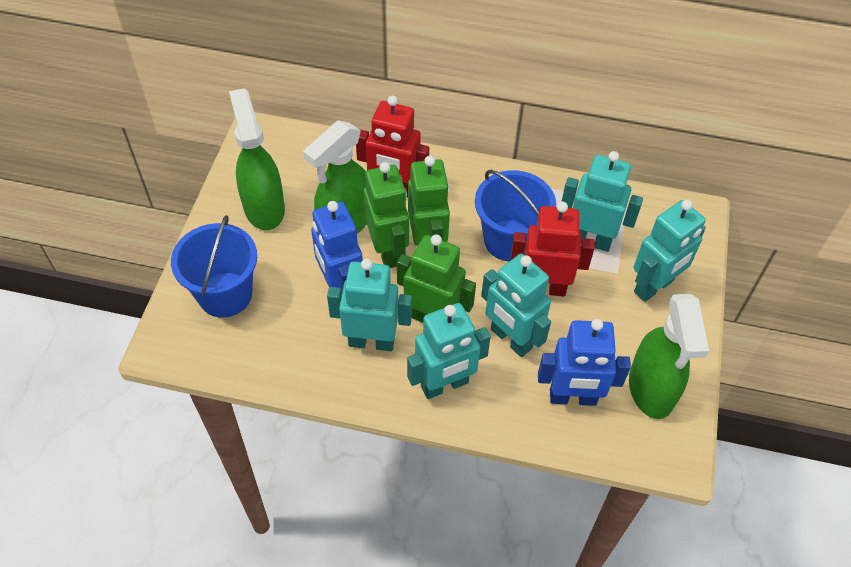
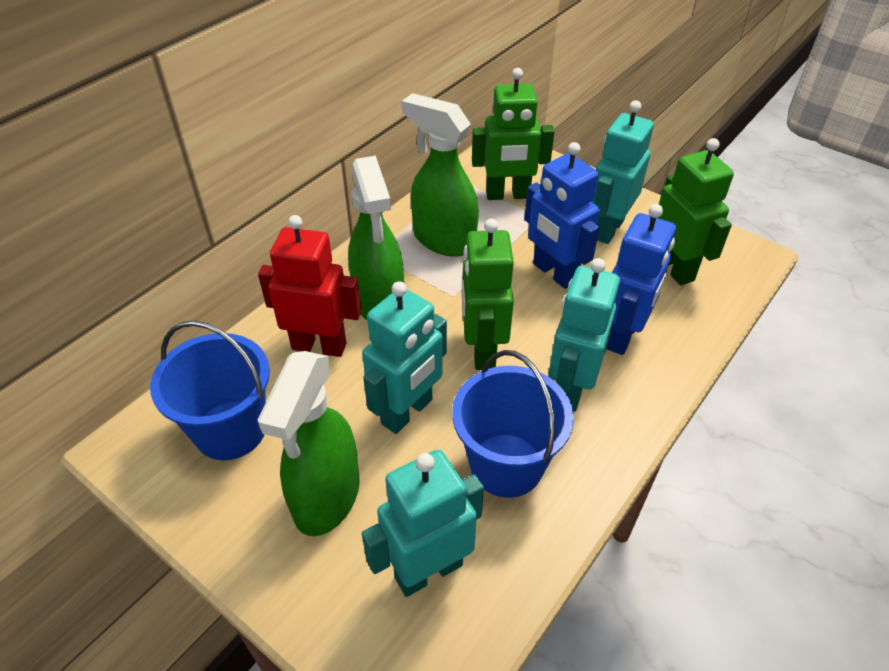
red robot: 2 -> 1
turquoise robot: 5 -> 4

